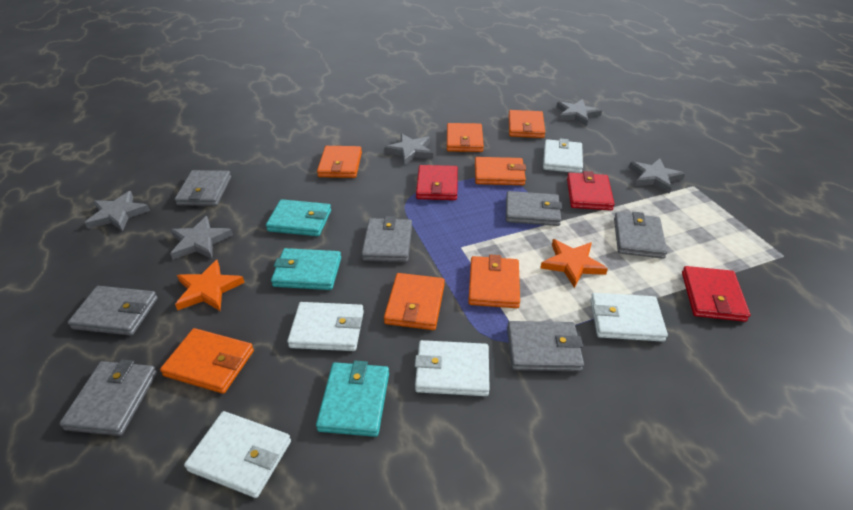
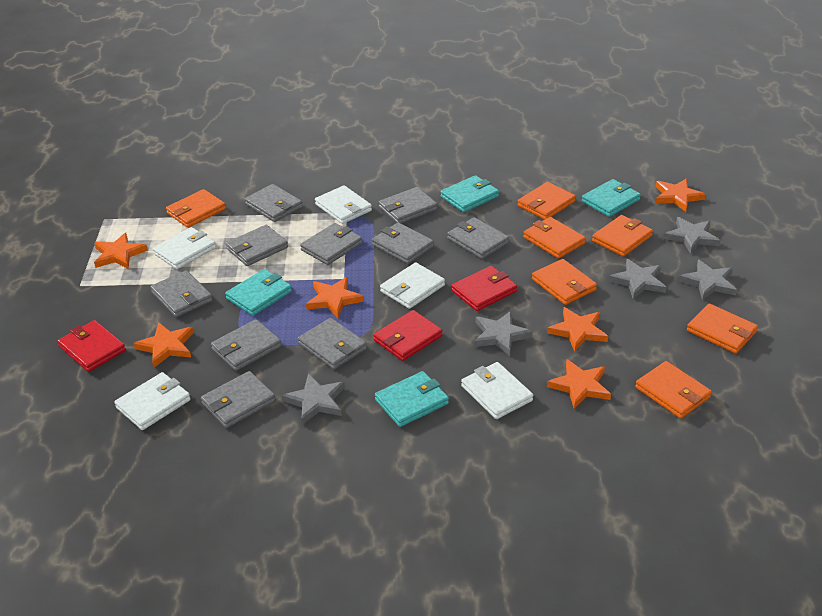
grey wallet: 7 -> 10
orange star: 2 -> 6
turquoise wallet: 3 -> 4

